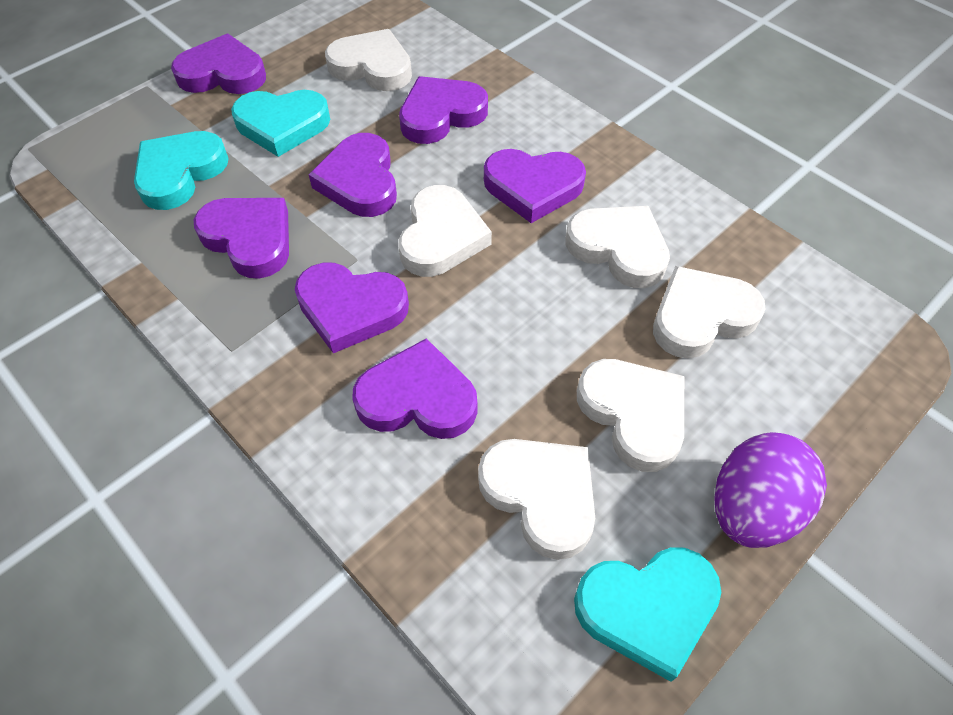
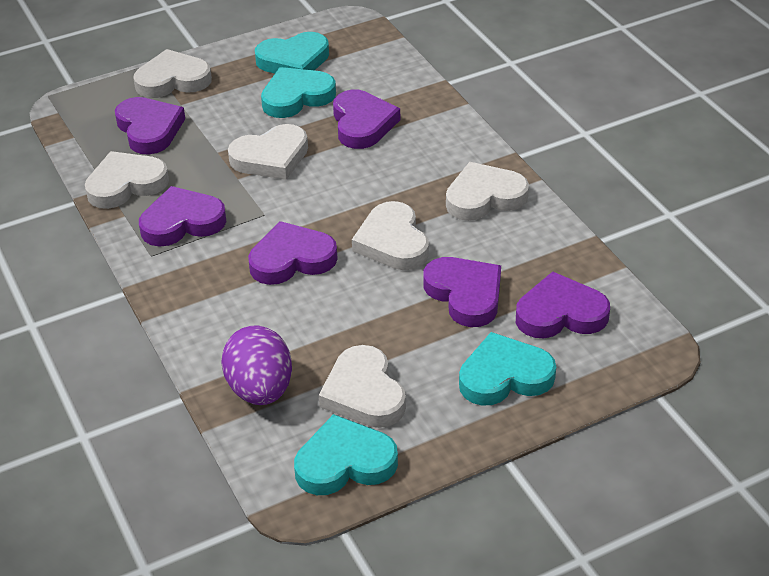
purple heart: 7 -> 6
turquoise heart: 3 -> 4

